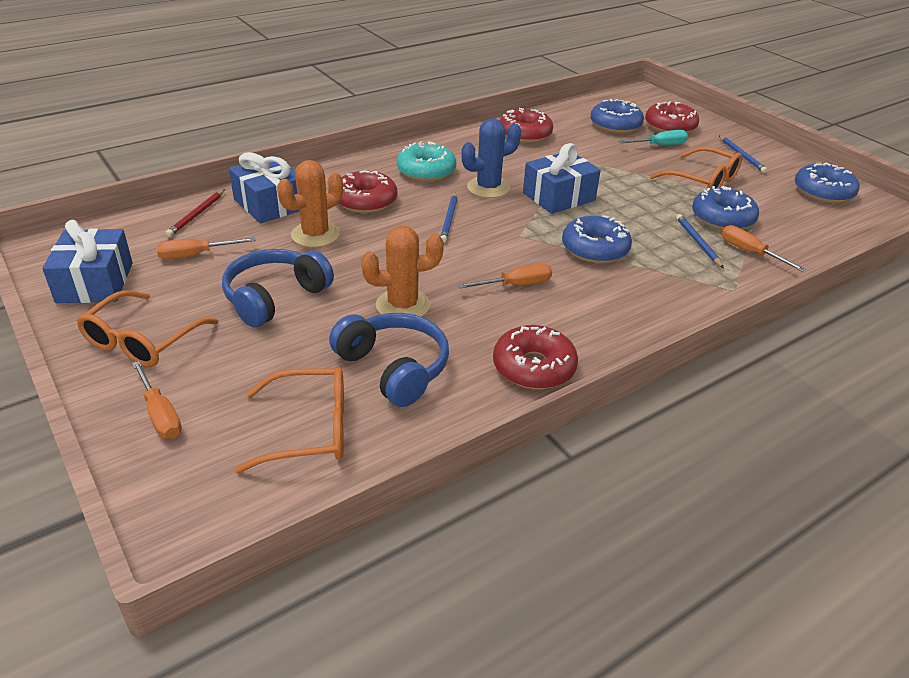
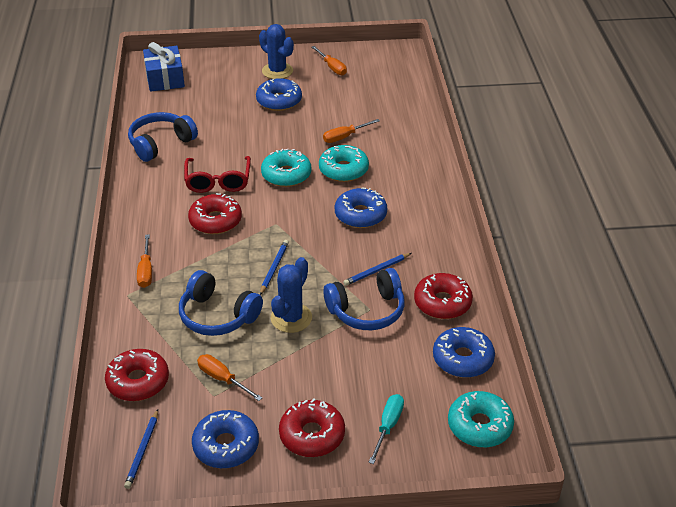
blue cactus: 1 -> 2
blue gift: 3 -> 1
blue headphones: 2 -> 3
orange cactus: 2 -> 0
orange glasses: 3 -> 0
red glasses: 0 -> 1
red pencil: 1 -> 0
turquoise donut: 1 -> 3

